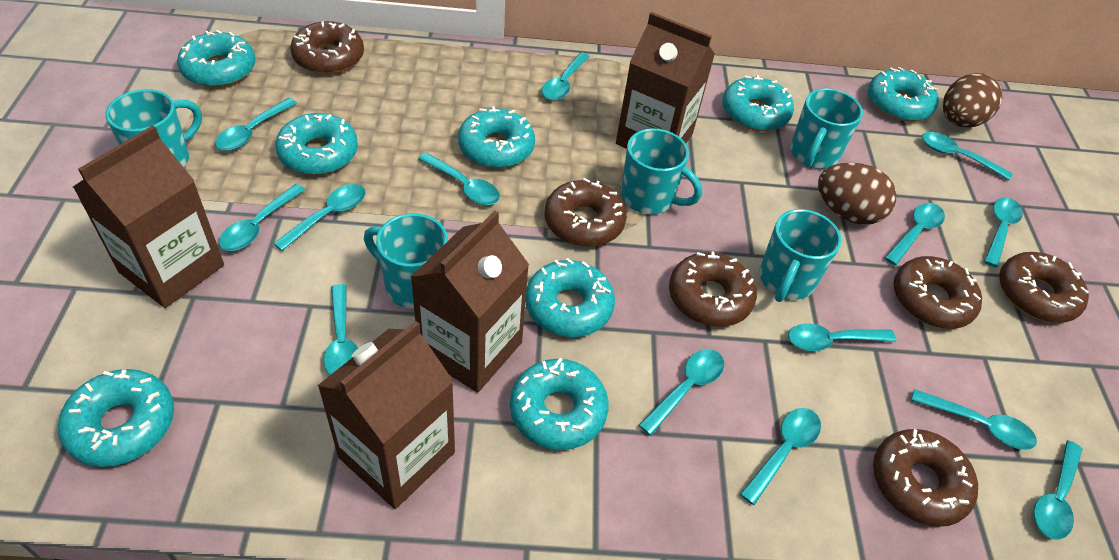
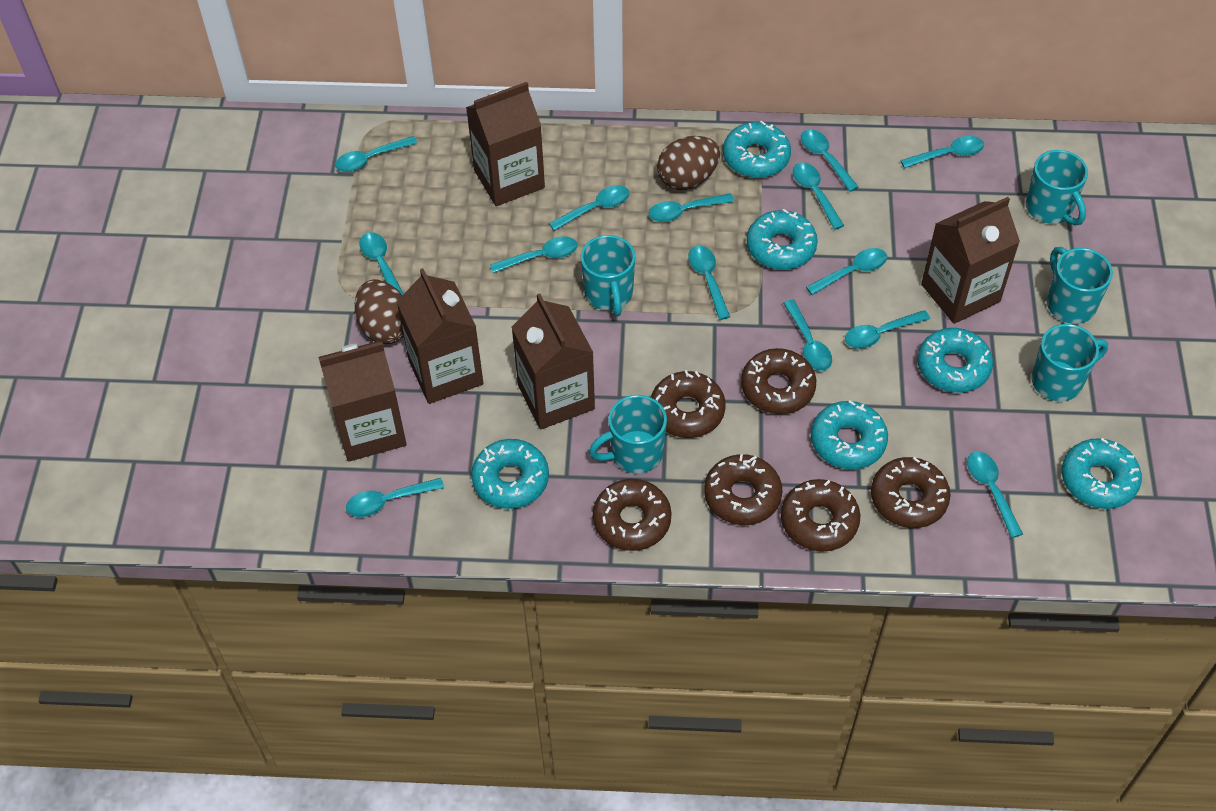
brown carton: 4 -> 5
turquoise donut: 8 -> 6

